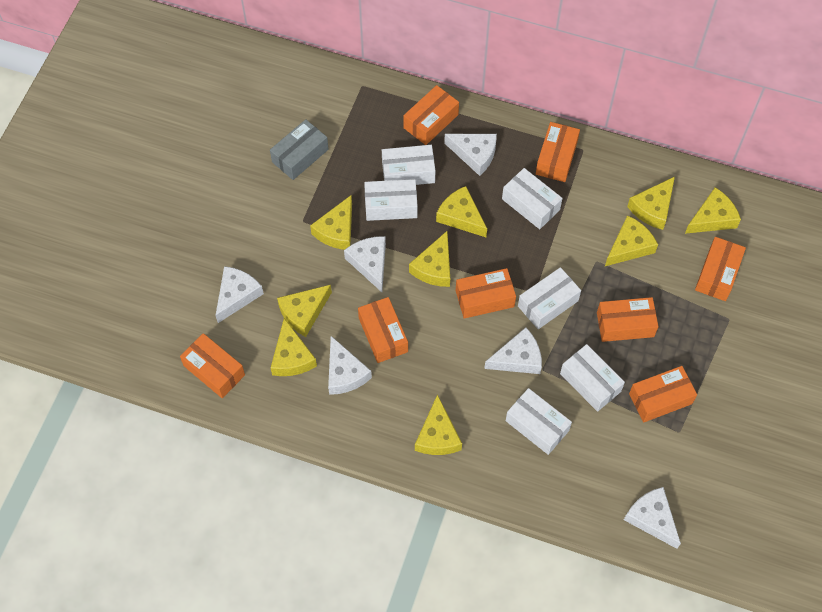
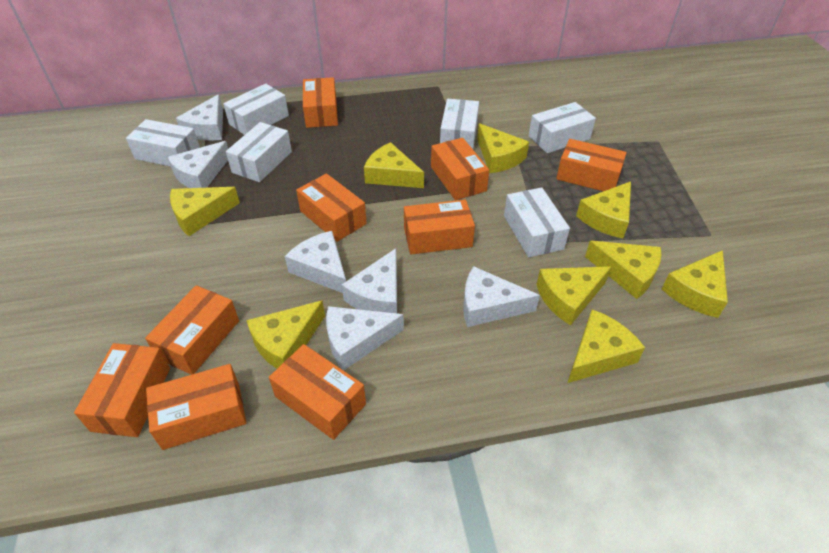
grey box: 1 -> 0
orange box: 8 -> 9

